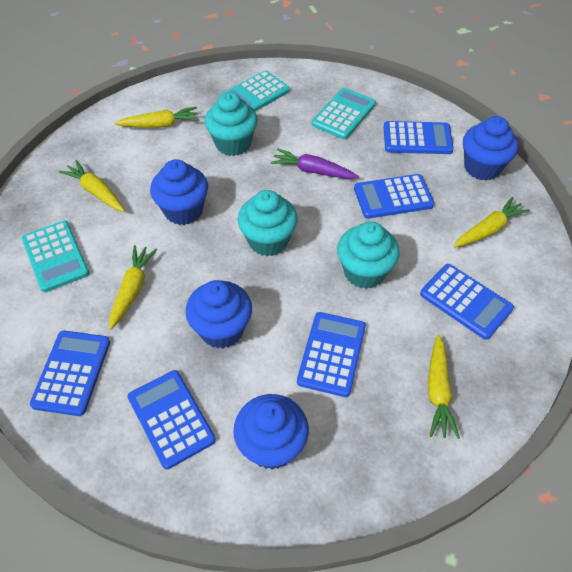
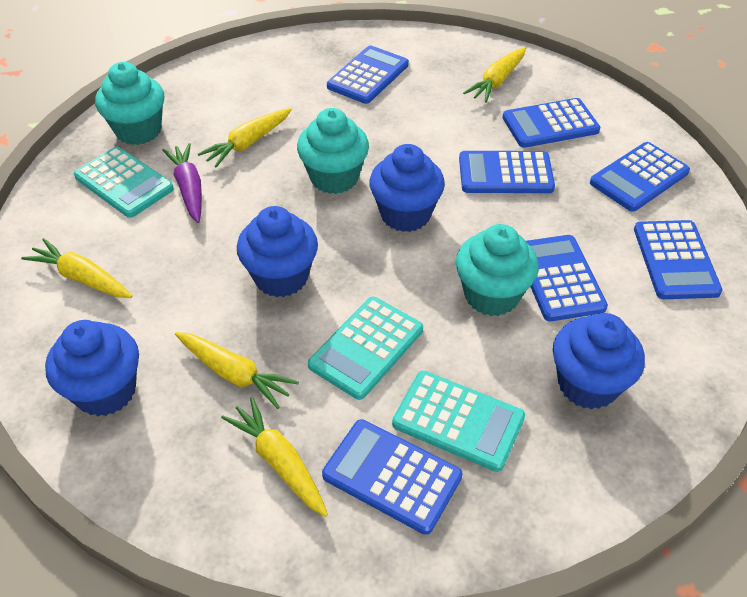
blue calculator: 6 -> 7

